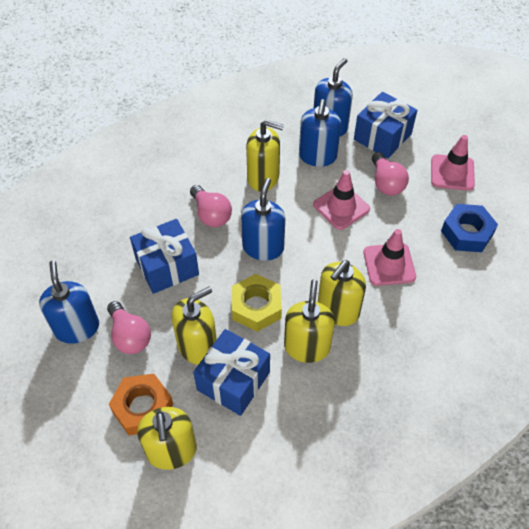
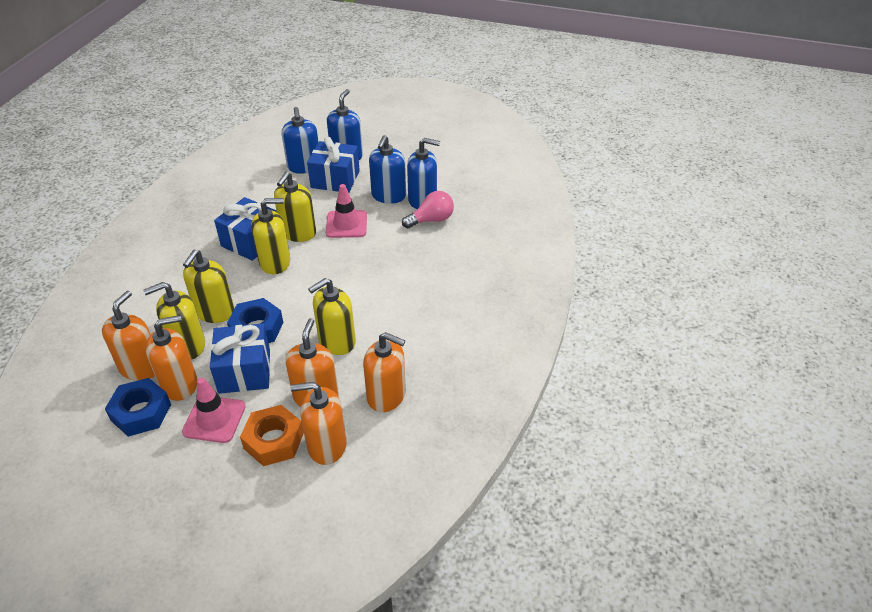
blue nut: 1 -> 2
orange soap dispenser: 0 -> 5
pink light bulb: 3 -> 1
pink traffic cone: 3 -> 2
yellow nut: 1 -> 0

